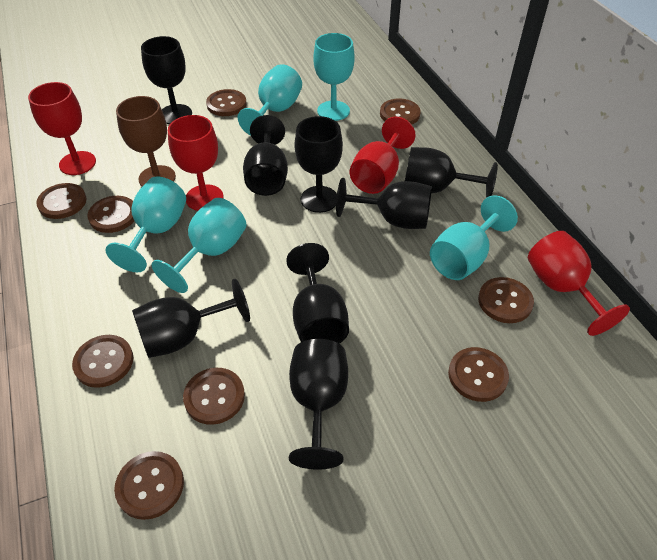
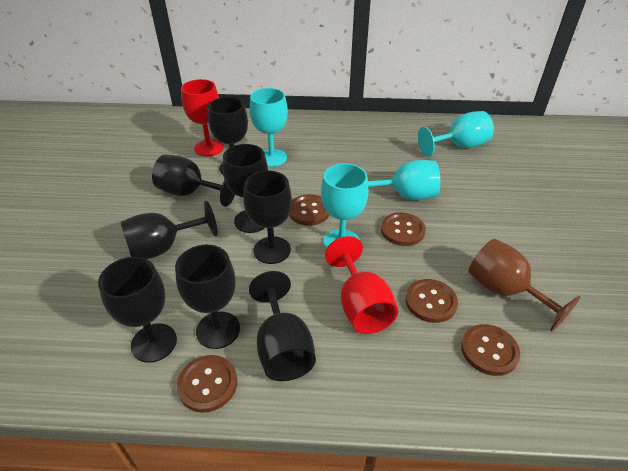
brown button: 9 -> 5
red goblet: 4 -> 2
turquoise goblet: 5 -> 4

